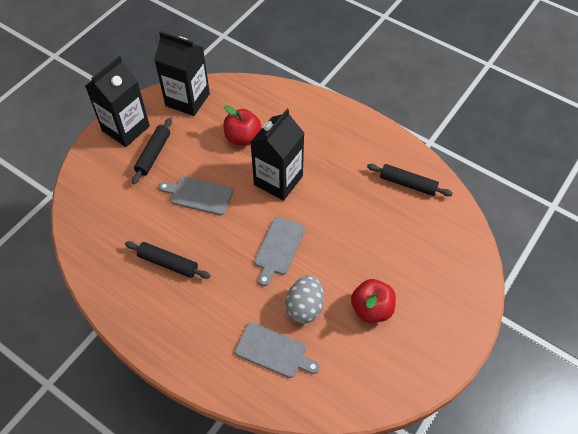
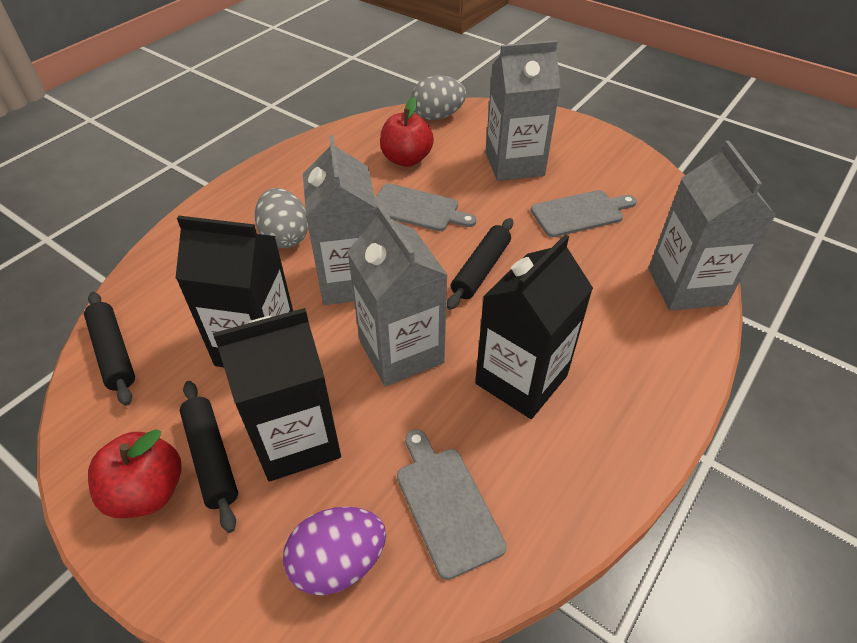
grey carton: 0 -> 4
grey egg: 1 -> 2
purple egg: 0 -> 1

